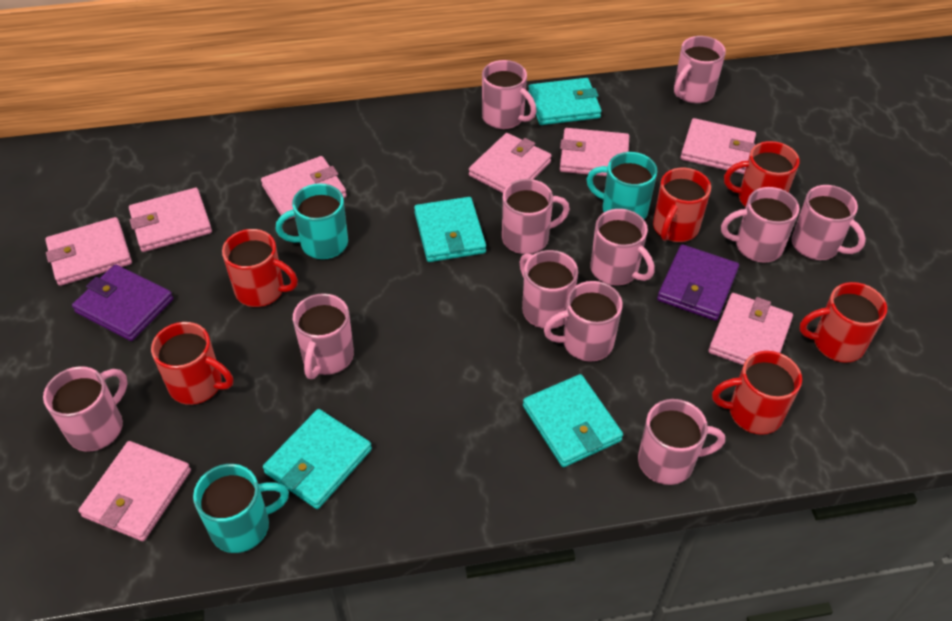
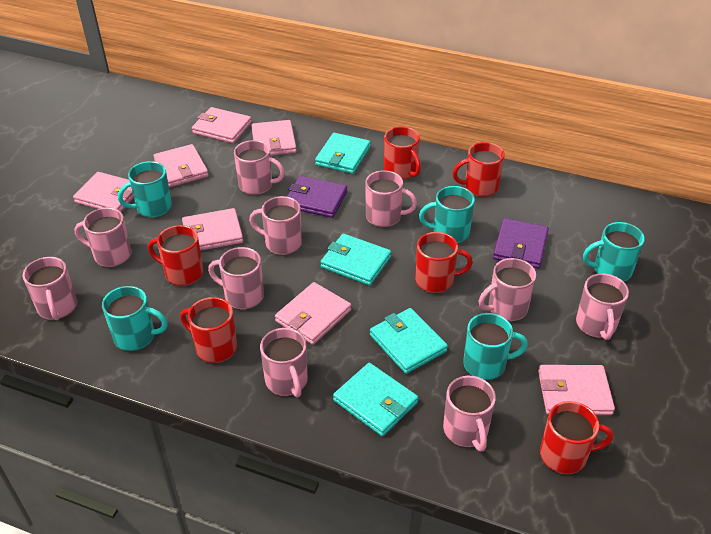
pink mug: 11 -> 10
pink wallet: 8 -> 7
turquoise mug: 3 -> 5

